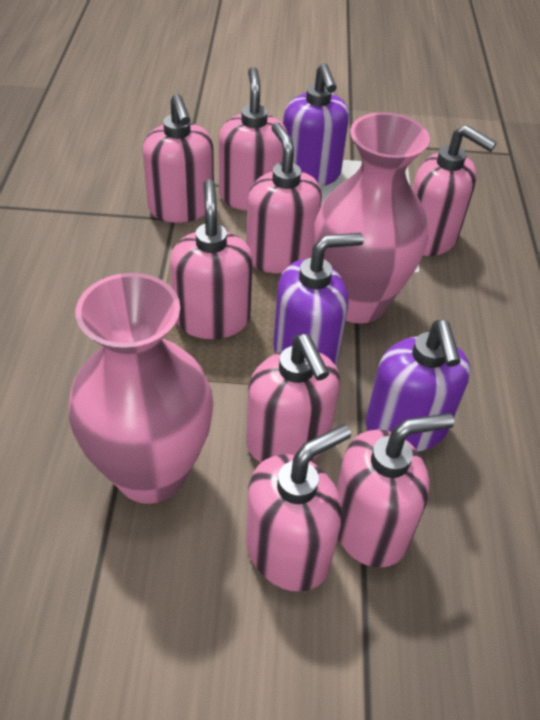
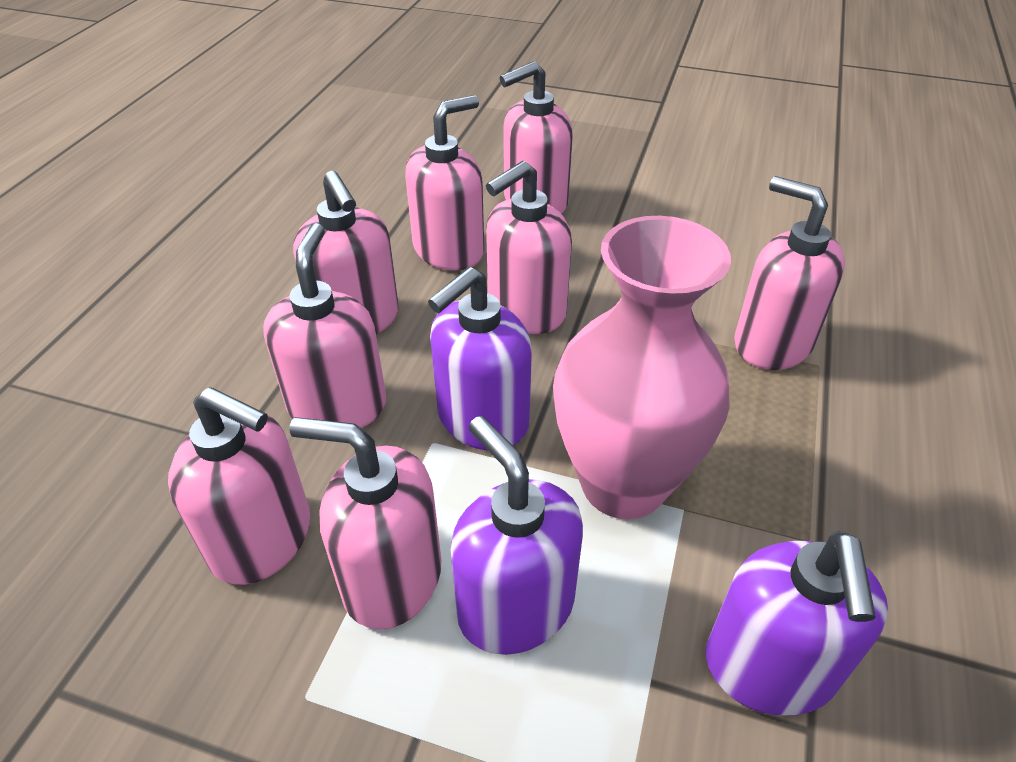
pink vase: 2 -> 1

